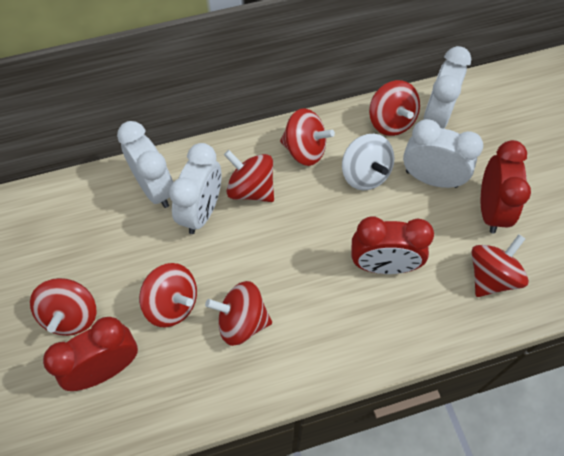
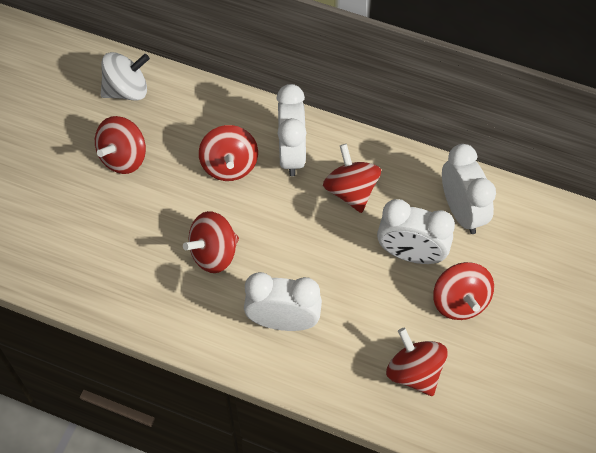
red clock: 3 -> 0
red spinning top: 7 -> 6

